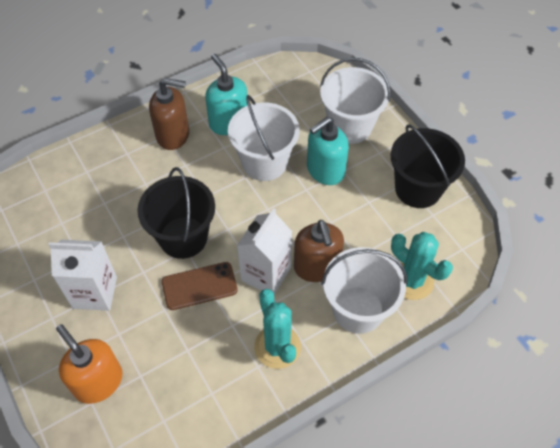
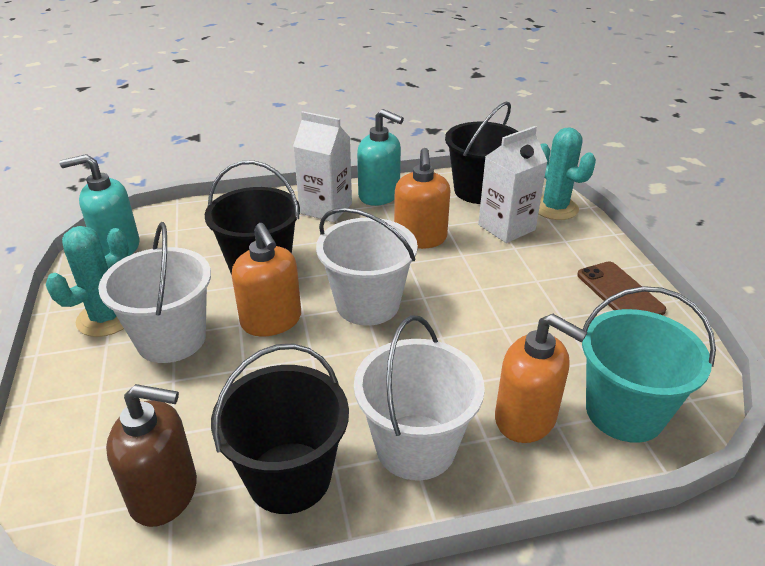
black bucket: 2 -> 3
brown soap dispenser: 2 -> 1
orange soap dispenser: 1 -> 3
turquoise bucket: 0 -> 1

